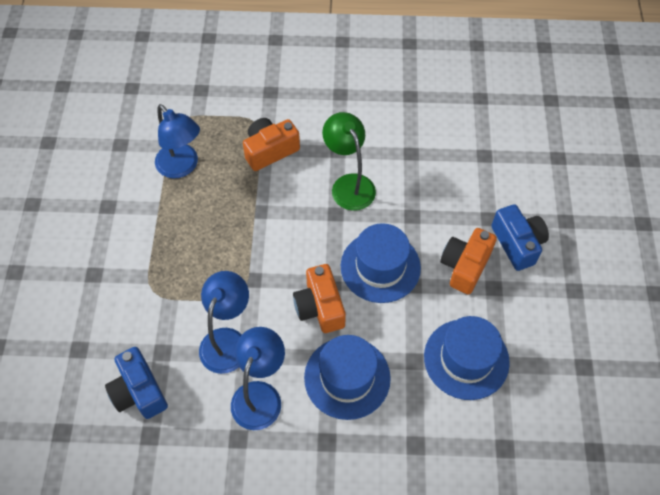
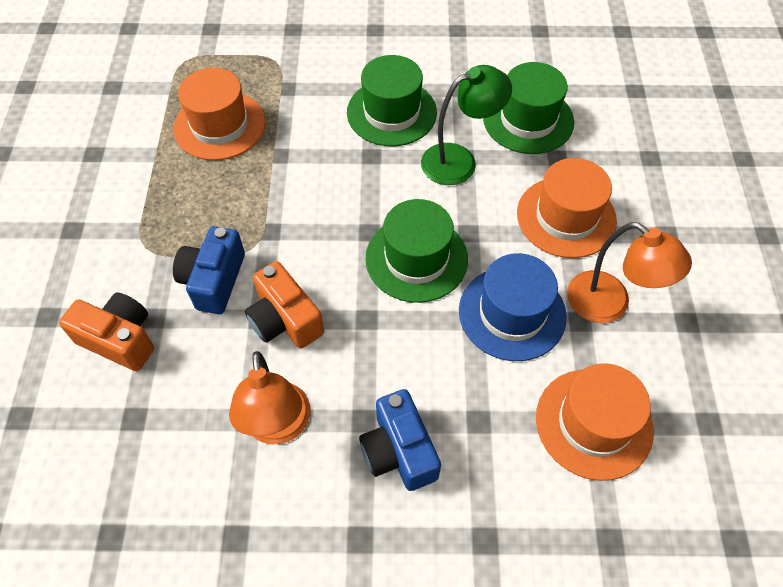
blue hat: 3 -> 1
blue lamp: 3 -> 0
green hat: 0 -> 3
orange camera: 3 -> 2
orange hat: 0 -> 3
orange lamp: 0 -> 2

